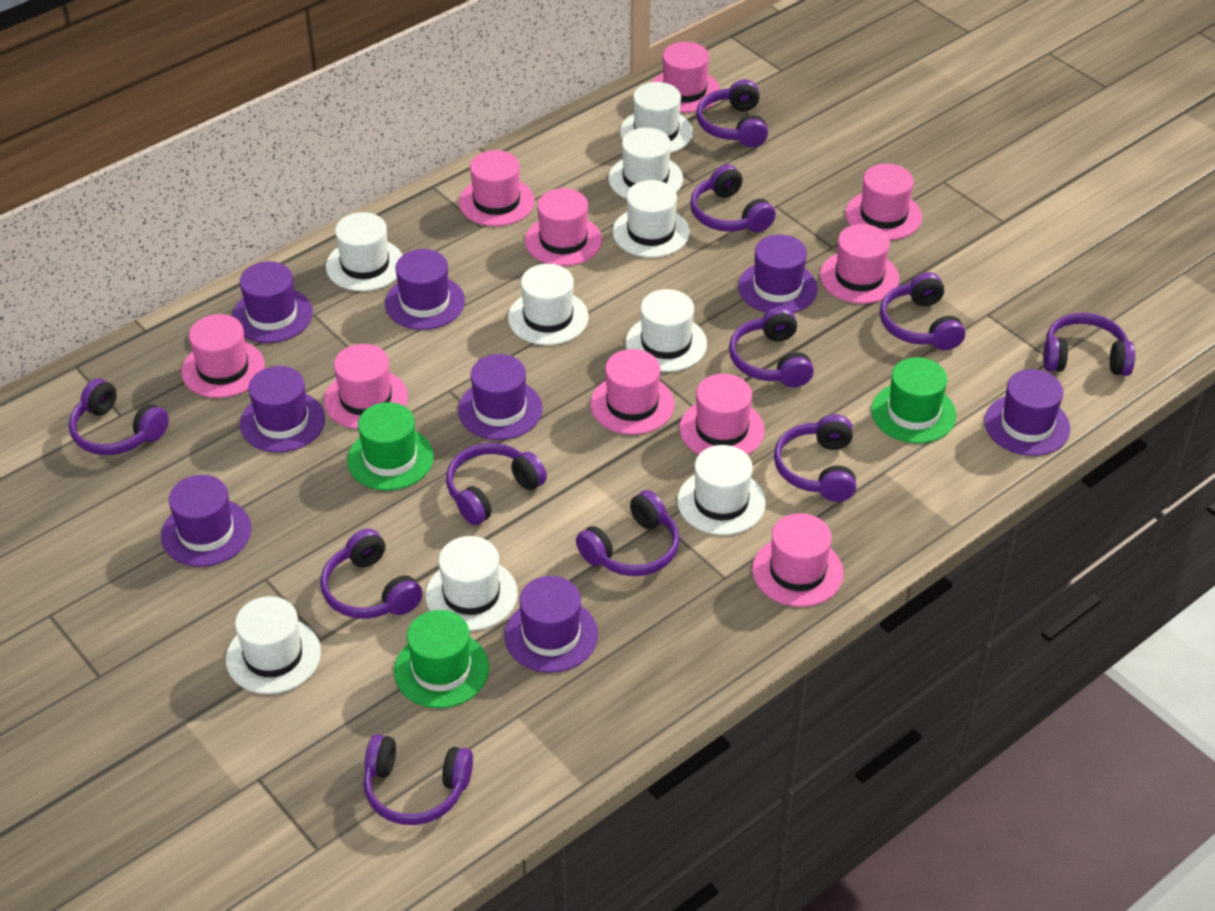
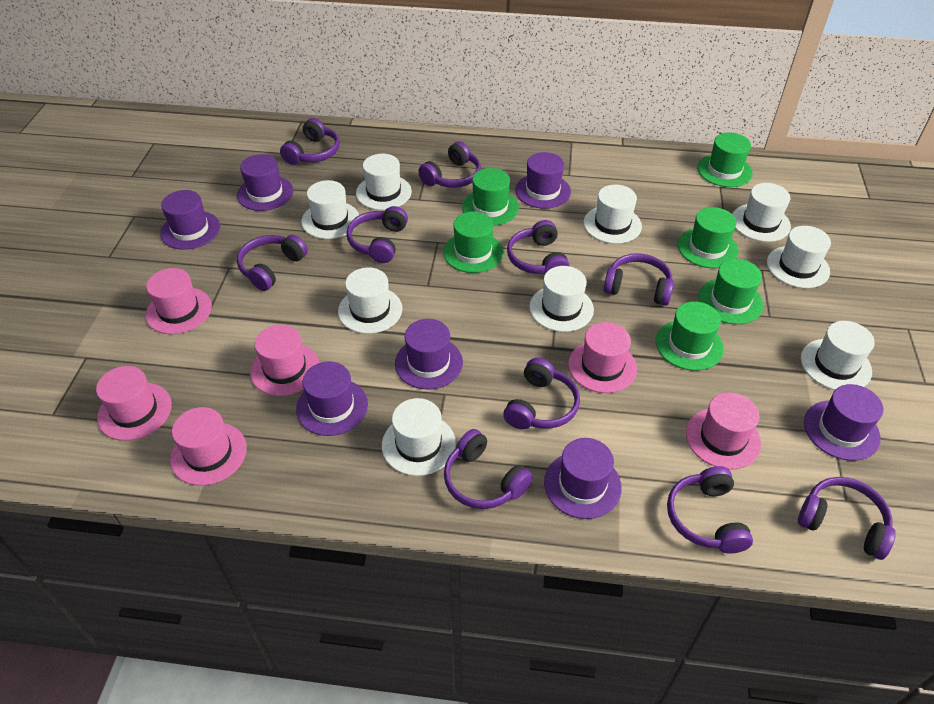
green hat: 3 -> 6
pink hat: 10 -> 6
purple hat: 8 -> 7
purple headphones: 11 -> 10

